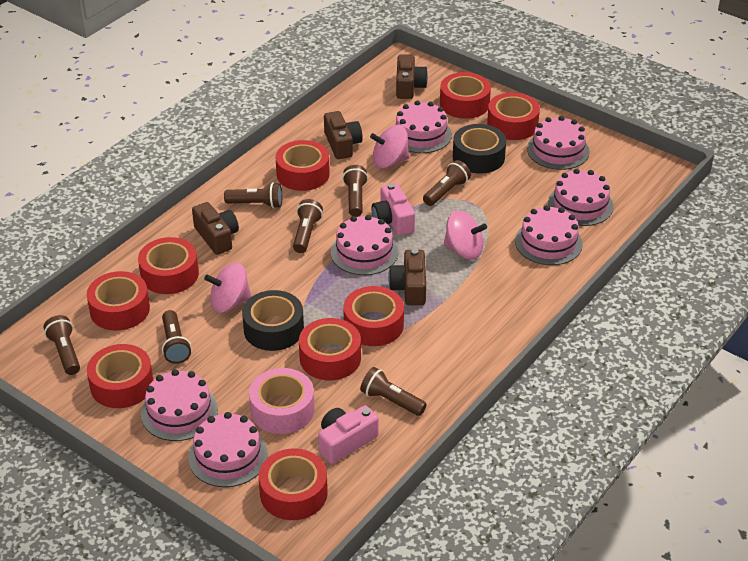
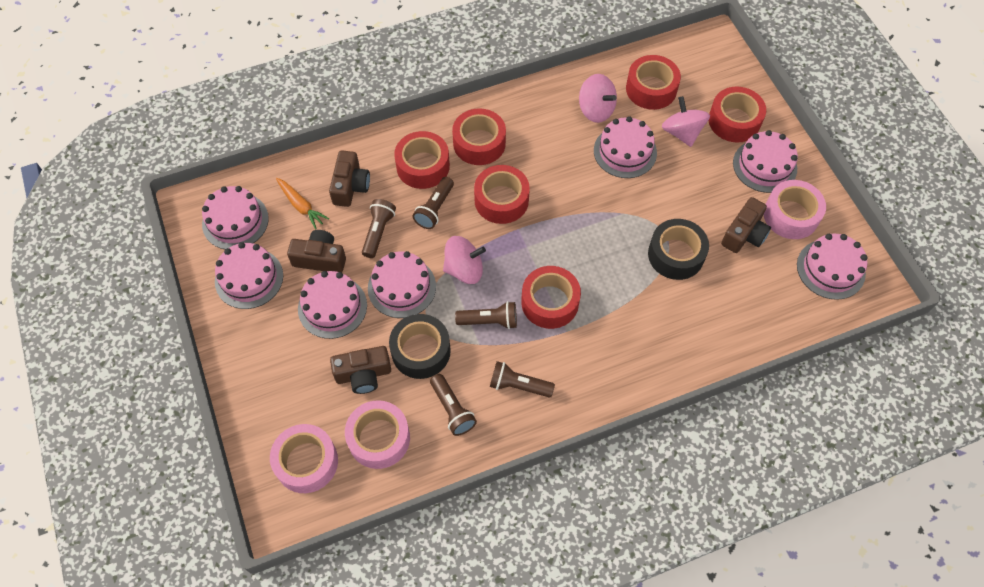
brown flashlight: 7 -> 5
orange carrot: 0 -> 1
pink camera: 2 -> 0
pink tape: 1 -> 3
red tape: 9 -> 6

